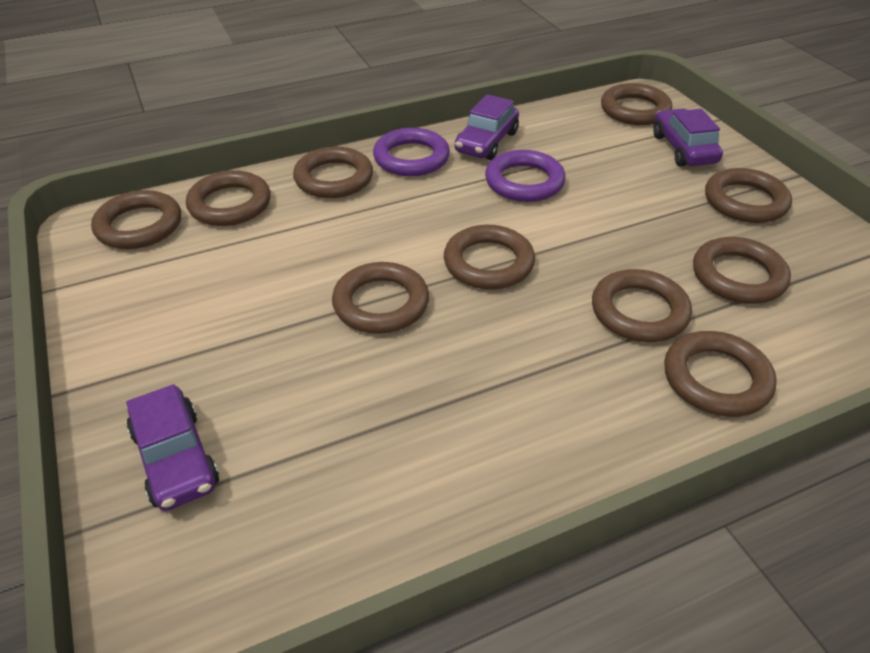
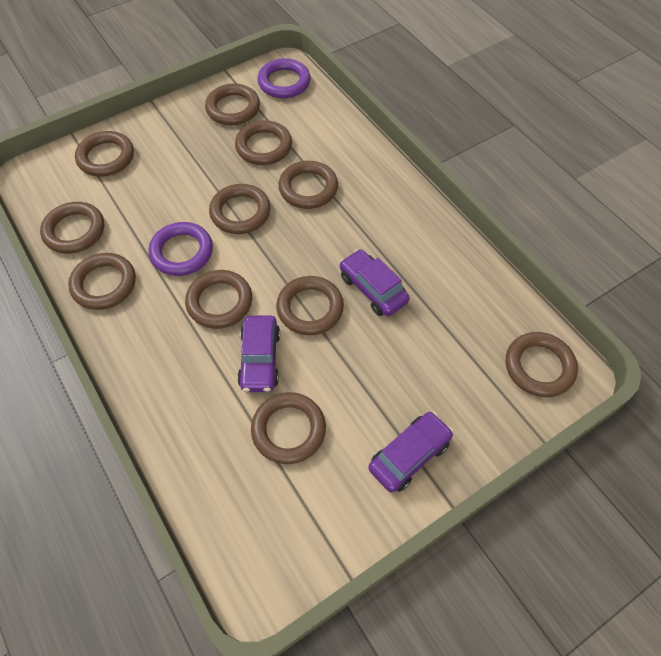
brown ring: 10 -> 11

